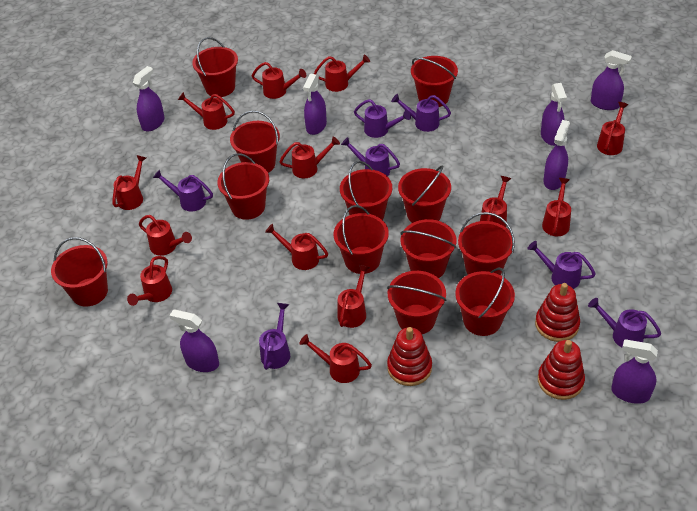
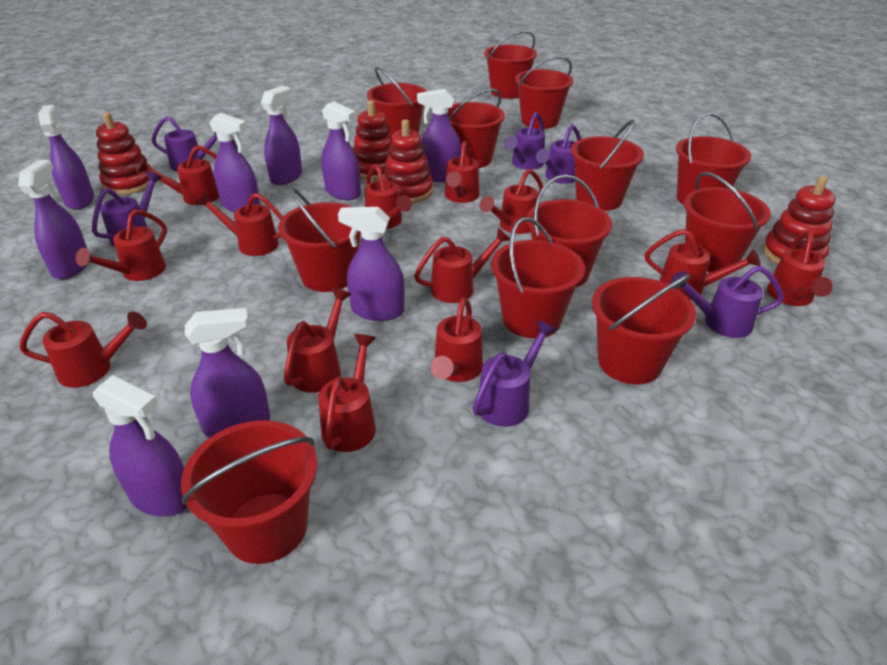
purple spray bottle: 7 -> 9
purple watering can: 7 -> 6
red stacking toy: 3 -> 4

